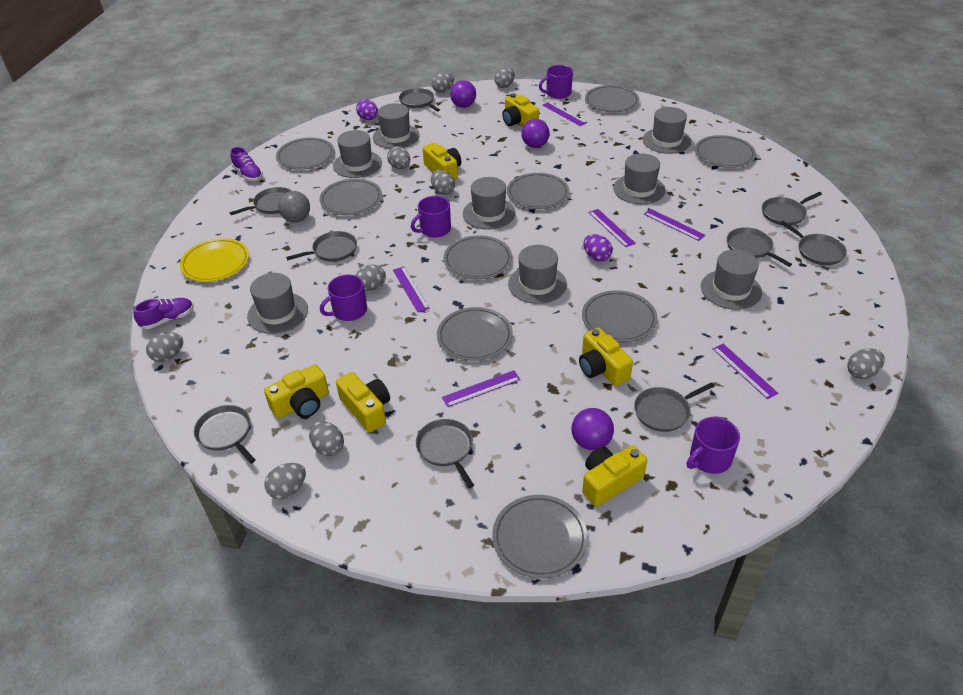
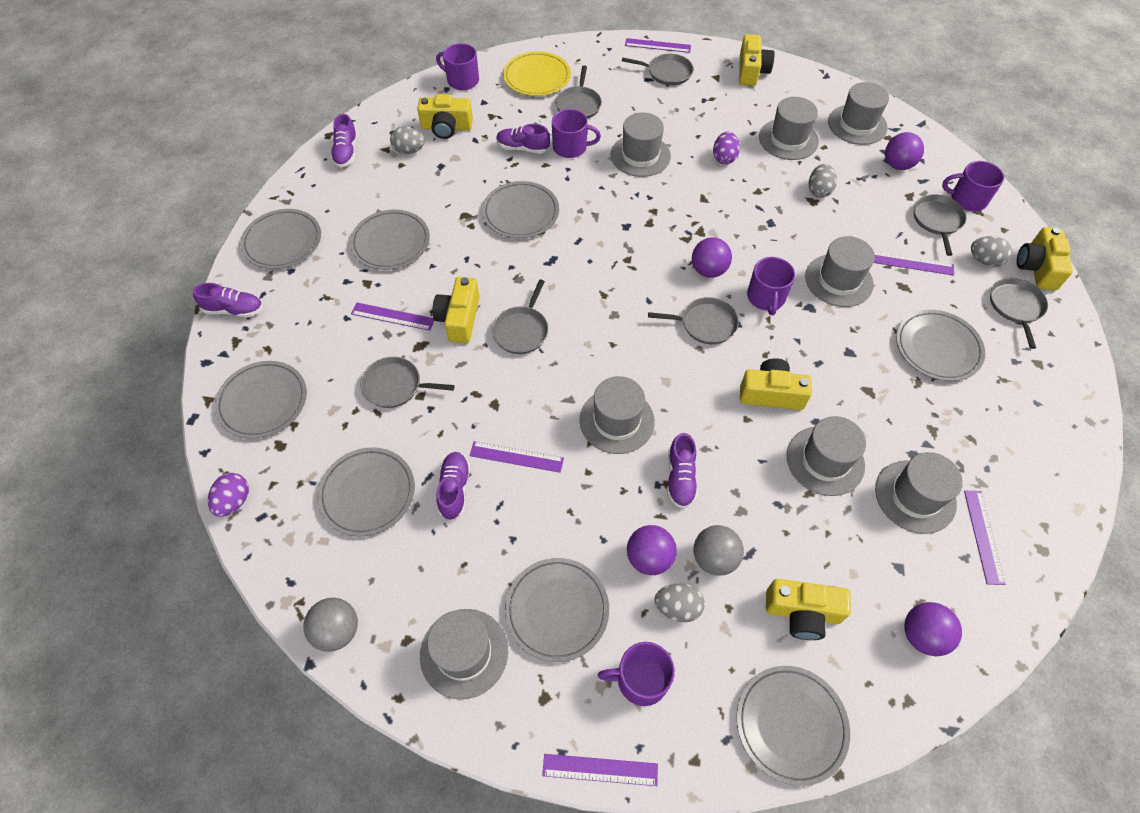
grey ball: 1 -> 2
grey egg: 9 -> 4
grey pan: 9 -> 7
grey plate: 9 -> 8
purple ball: 3 -> 4
purple mug: 4 -> 5
purple shoe: 2 -> 5

